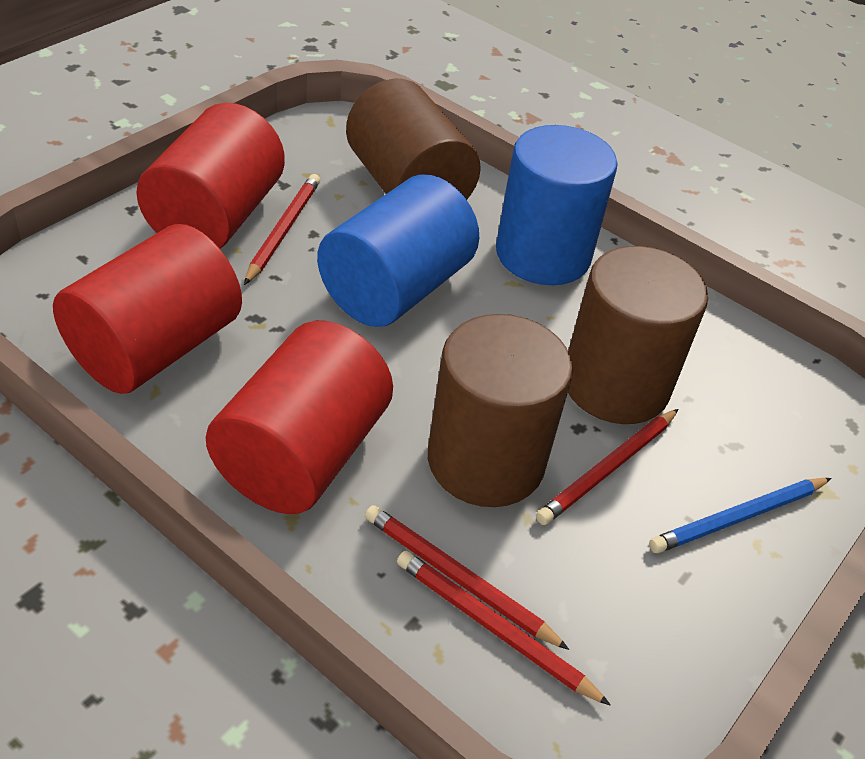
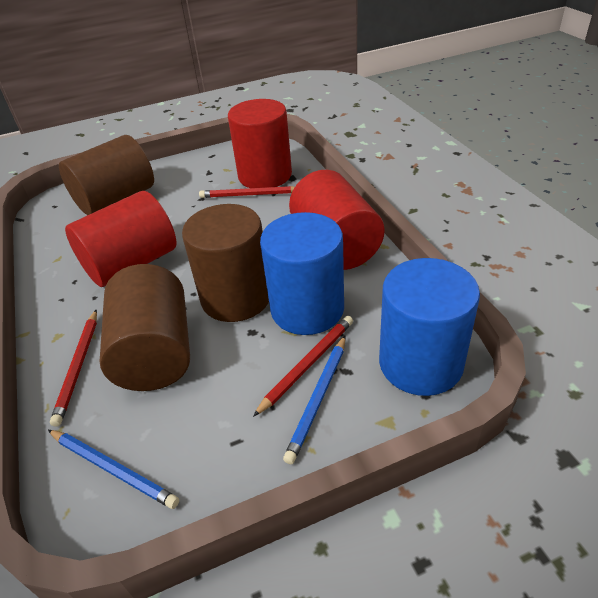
blue pencil: 1 -> 2
red pencil: 4 -> 3

